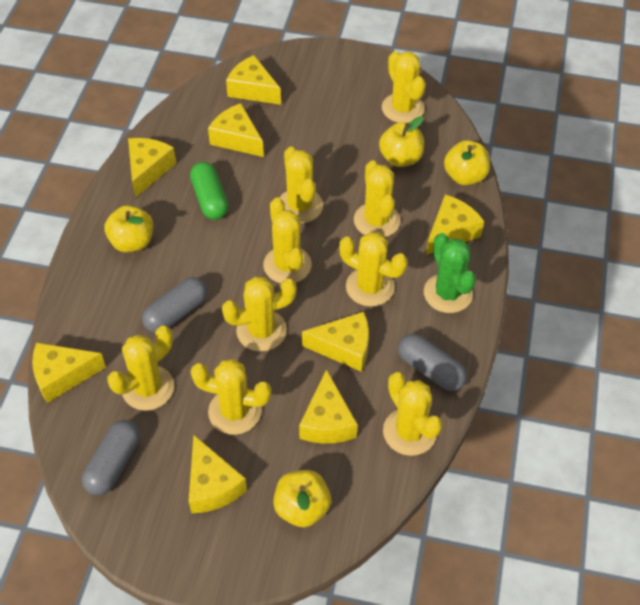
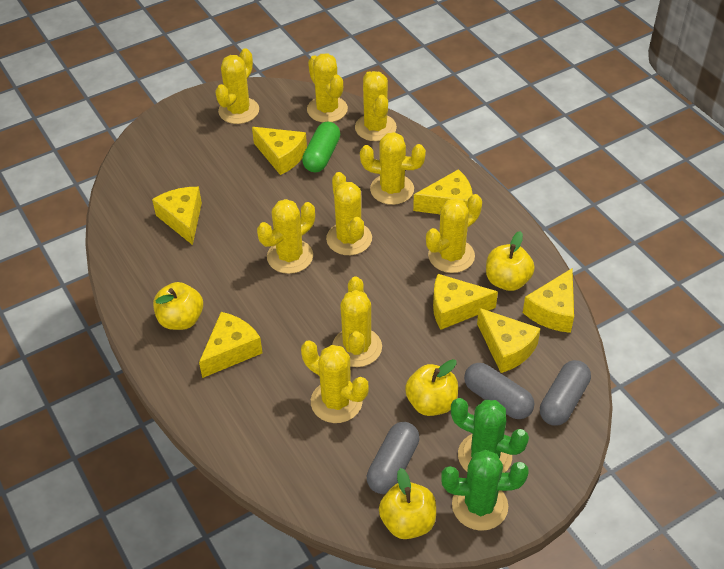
green cactus: 1 -> 2
yellow cheese: 8 -> 7

